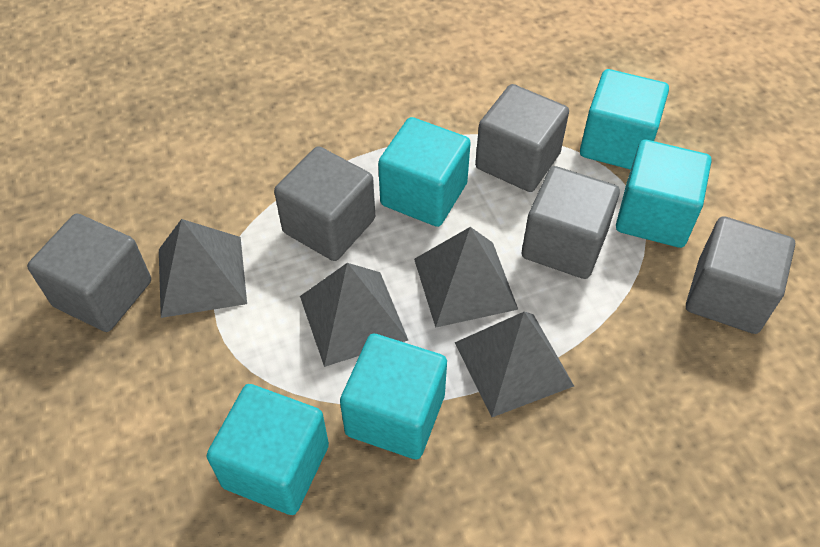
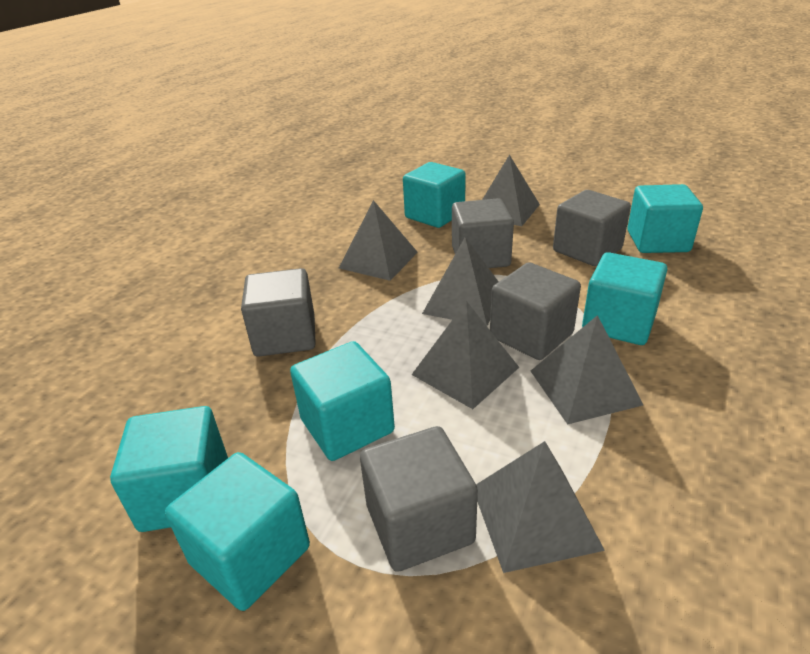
grey pyramid: 4 -> 6
turquoise cube: 5 -> 6

